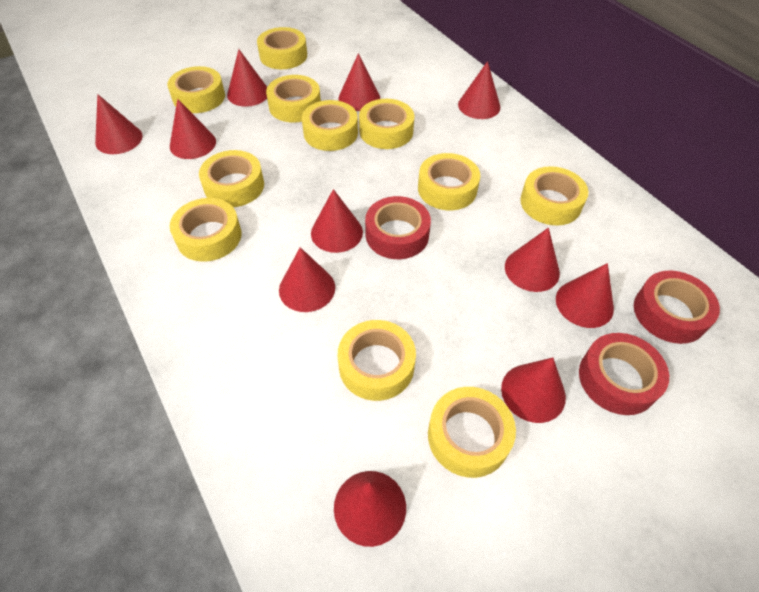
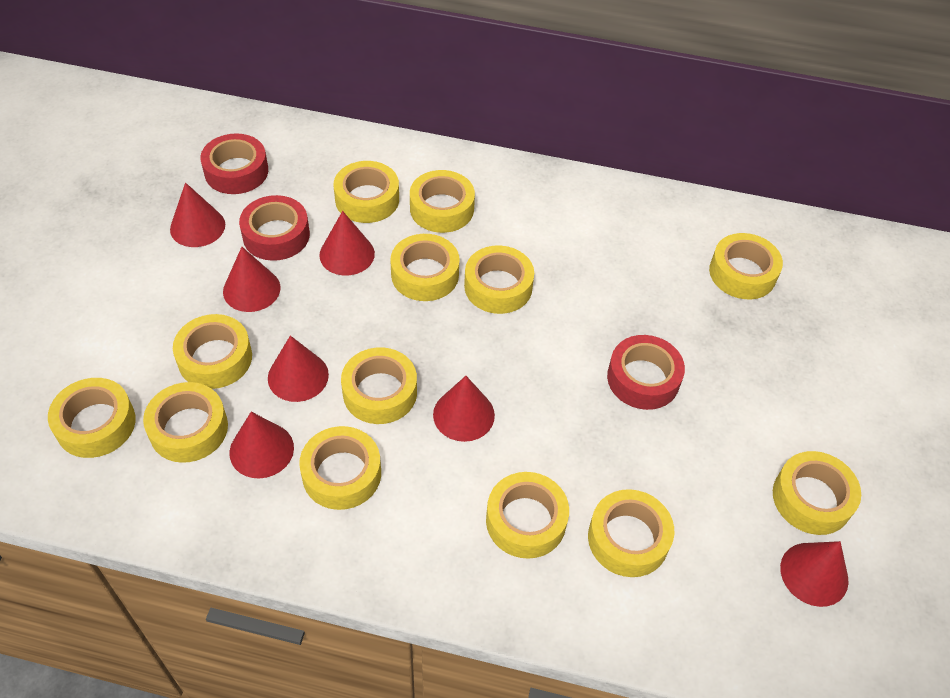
red cone: 11 -> 7
yellow tape: 11 -> 13

